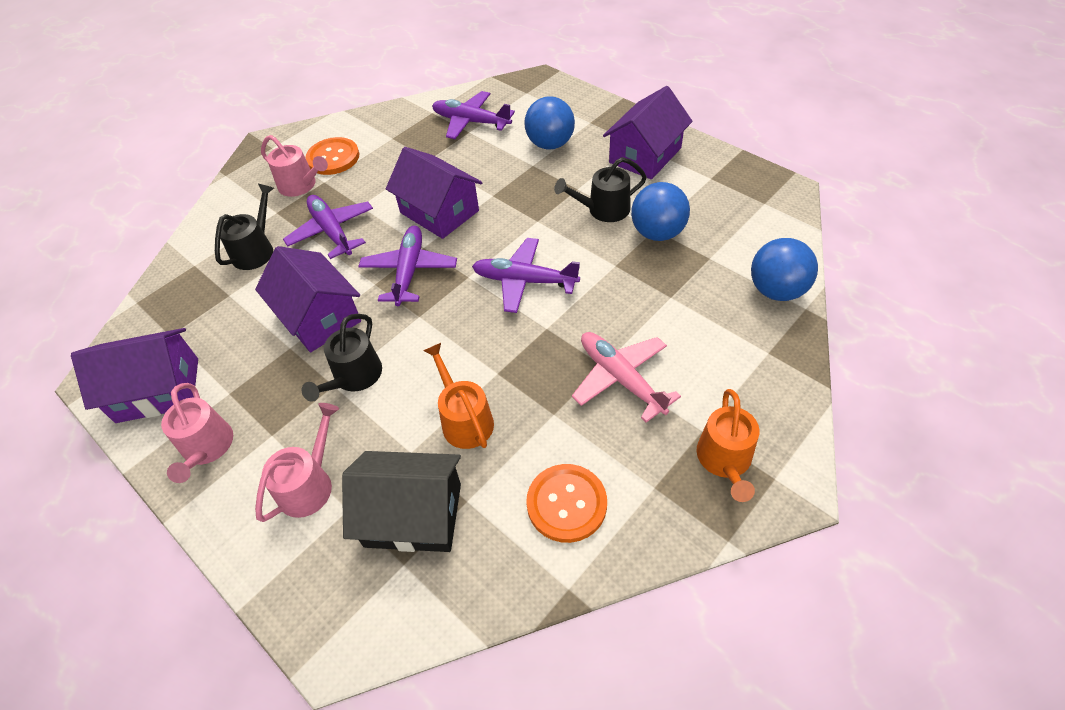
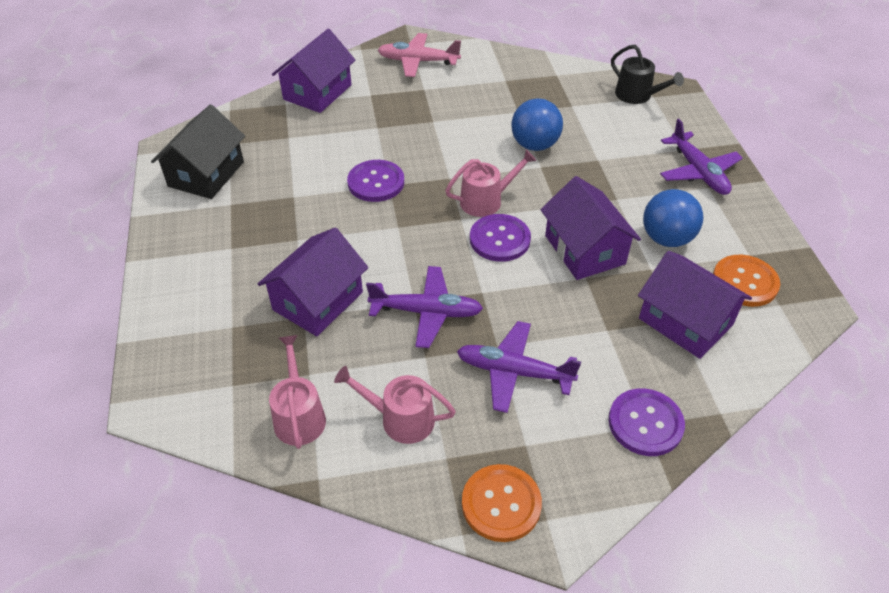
black watering can: 3 -> 1
blue ball: 3 -> 2
orange watering can: 2 -> 0
purple button: 0 -> 3
purple plane: 4 -> 3

